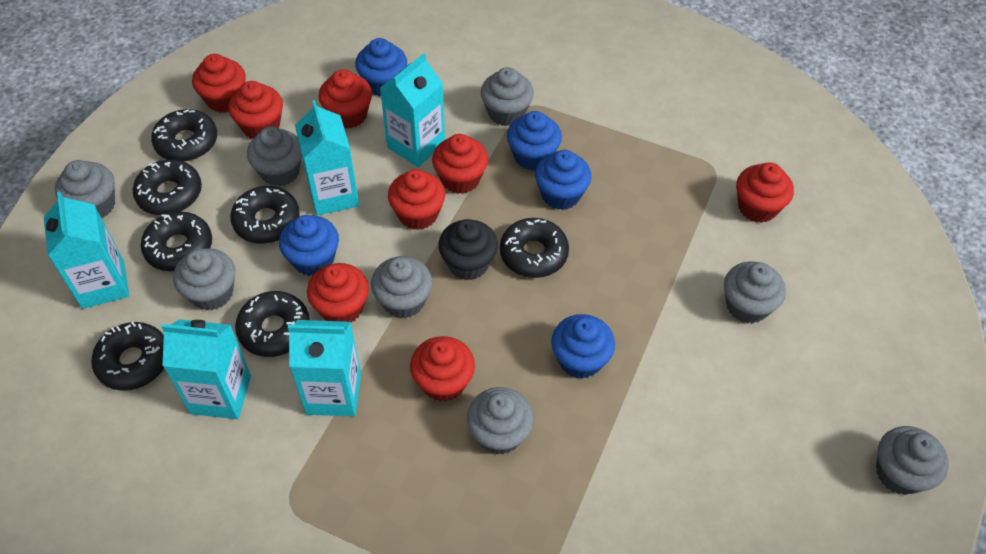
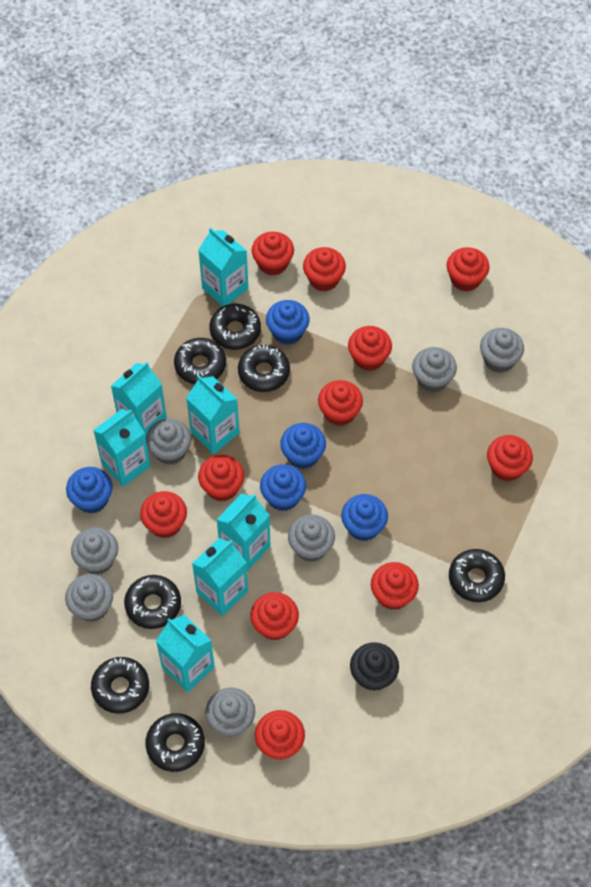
grey cupcake: 8 -> 7
red cupcake: 8 -> 11
turquoise carton: 5 -> 7

